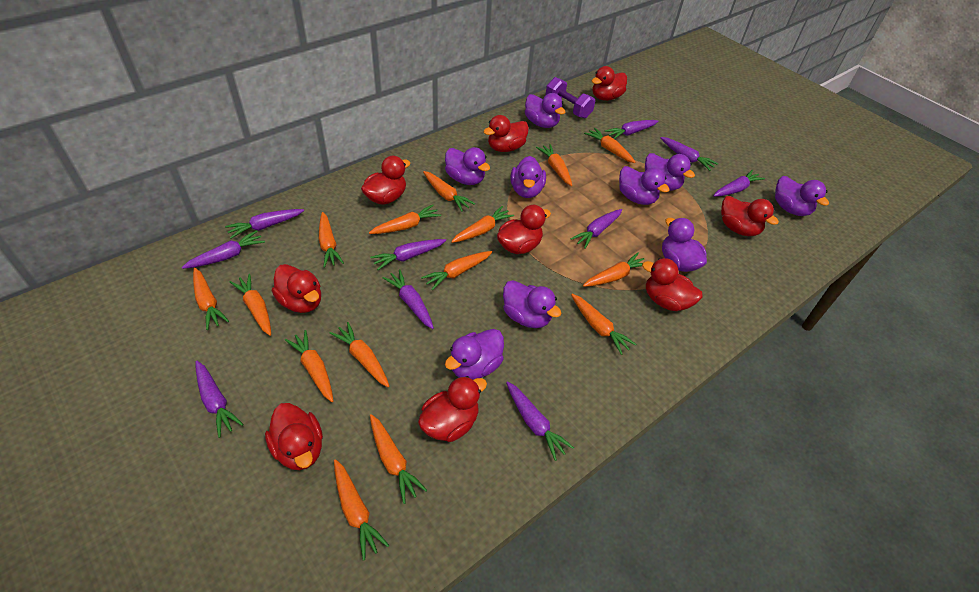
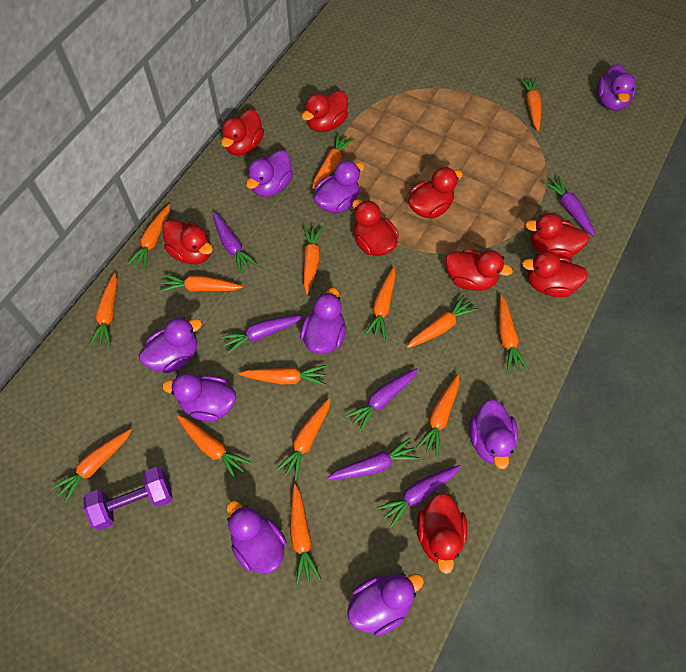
purple carrot: 10 -> 6

